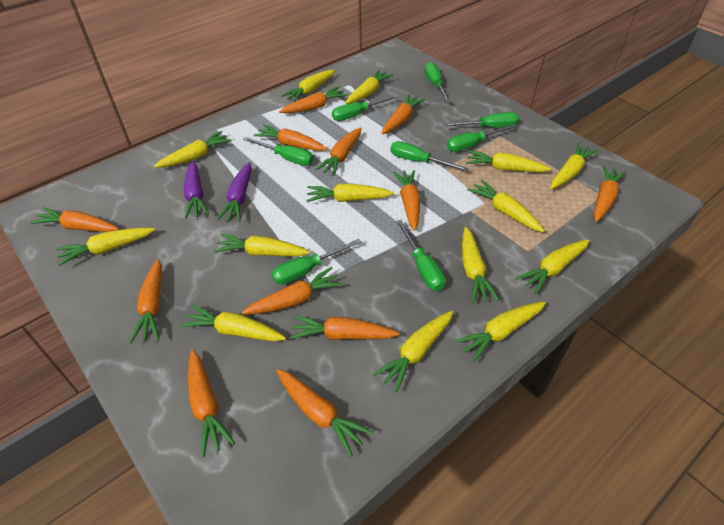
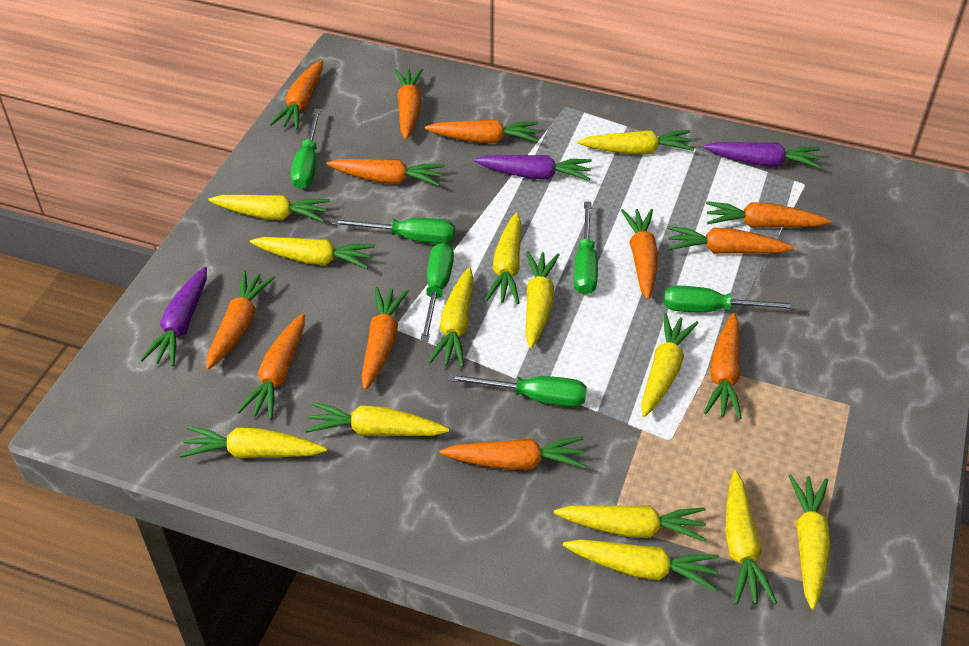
green screwdriver: 8 -> 6
purple carrot: 2 -> 3
yellow carrot: 14 -> 13

